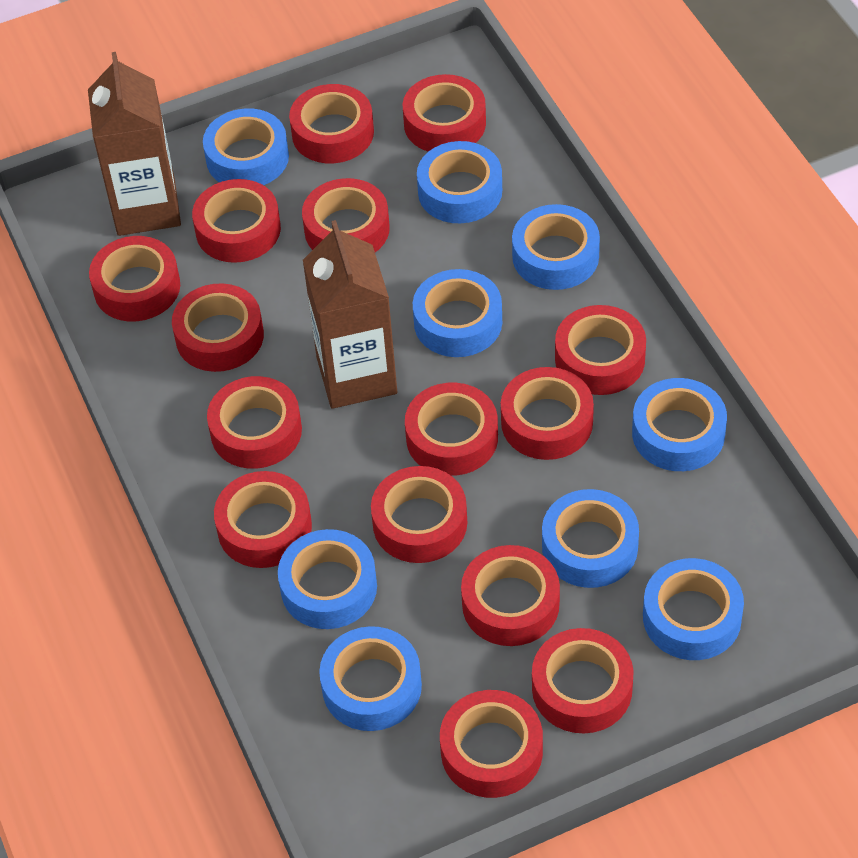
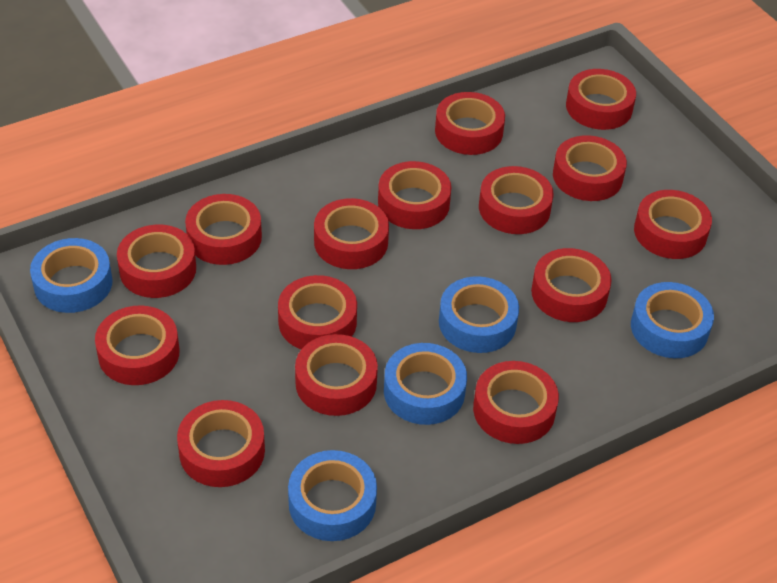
blue tape: 9 -> 5
brown carton: 2 -> 0

